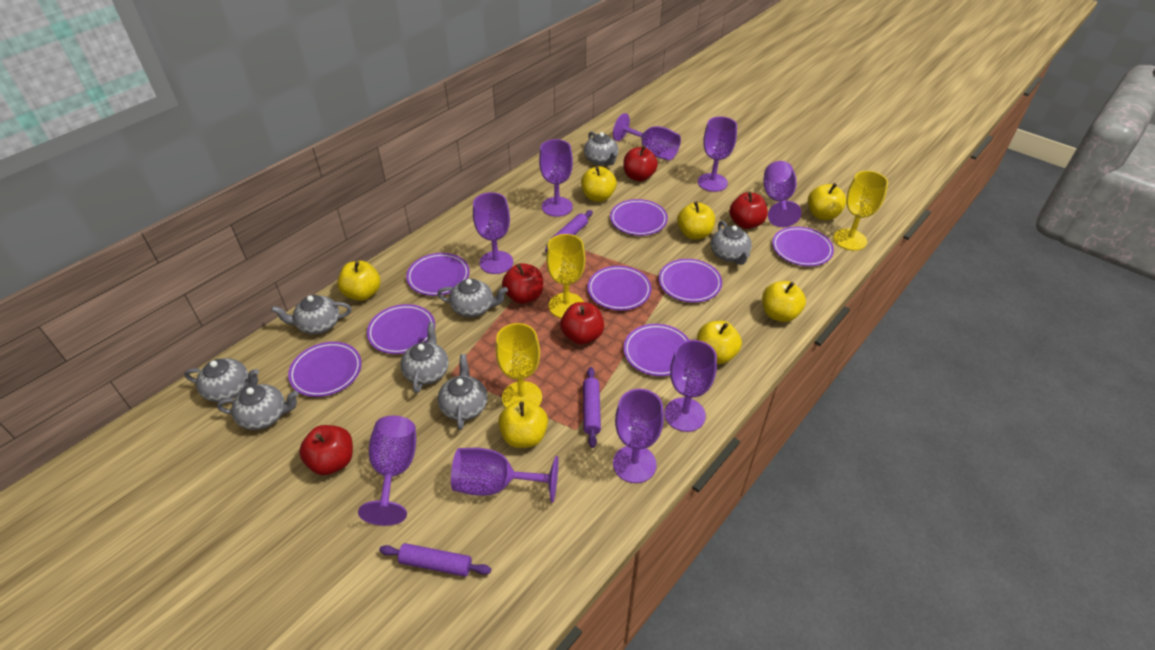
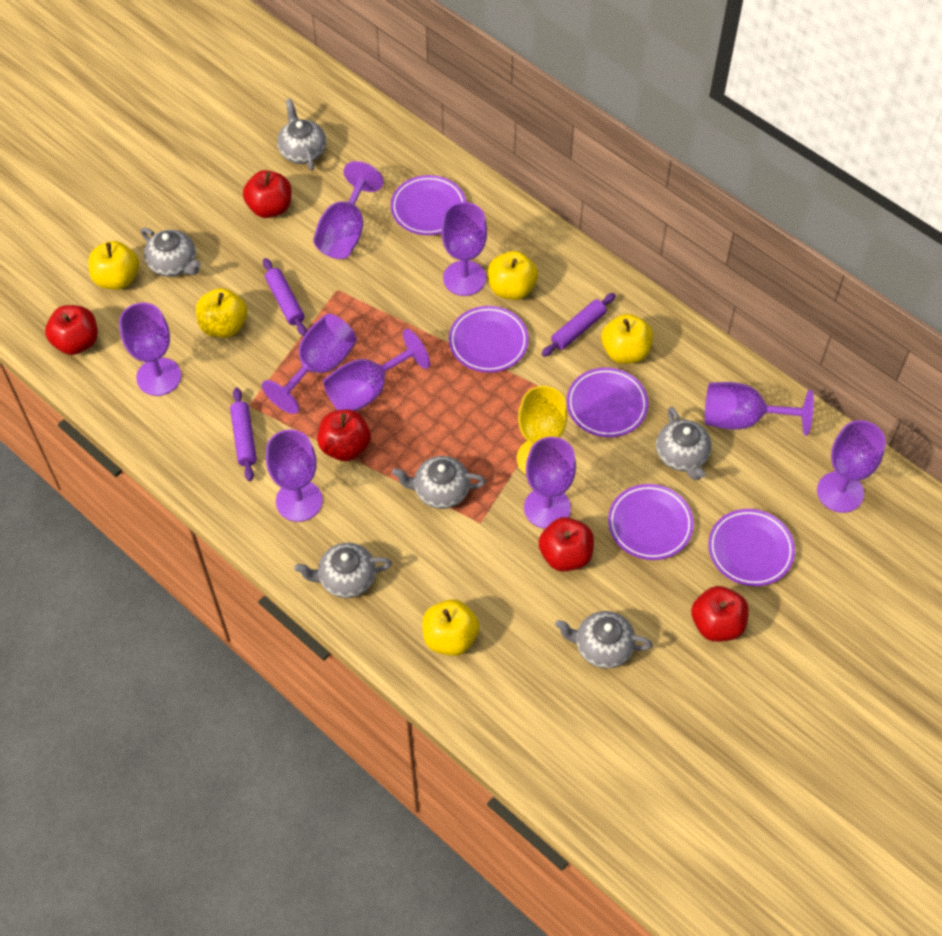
grey teapot: 8 -> 6
purple plate: 8 -> 5
yellow apple: 7 -> 5
yellow goblet: 3 -> 1

